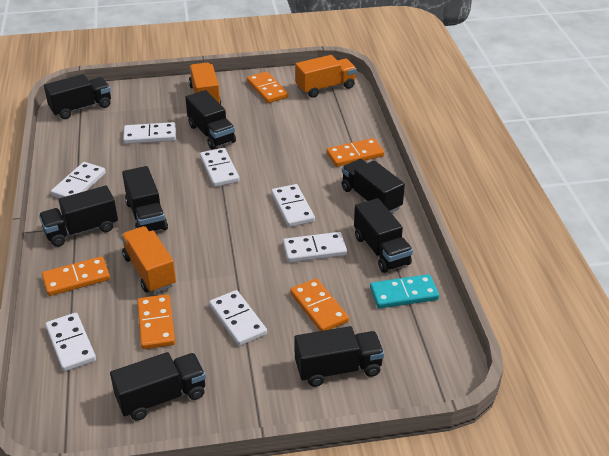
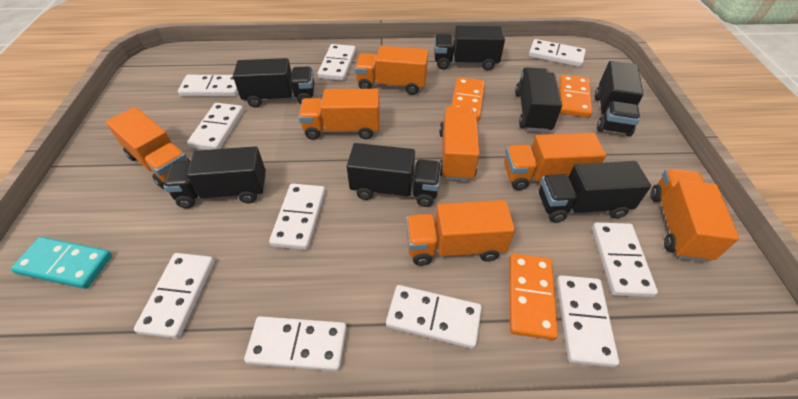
black truck: 8 -> 7
orange domino: 5 -> 3
orange truck: 3 -> 7
white domino: 7 -> 10

